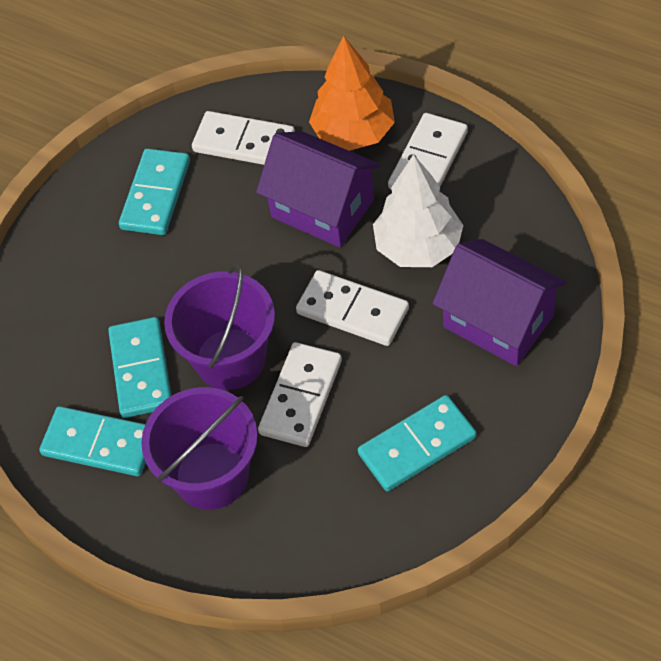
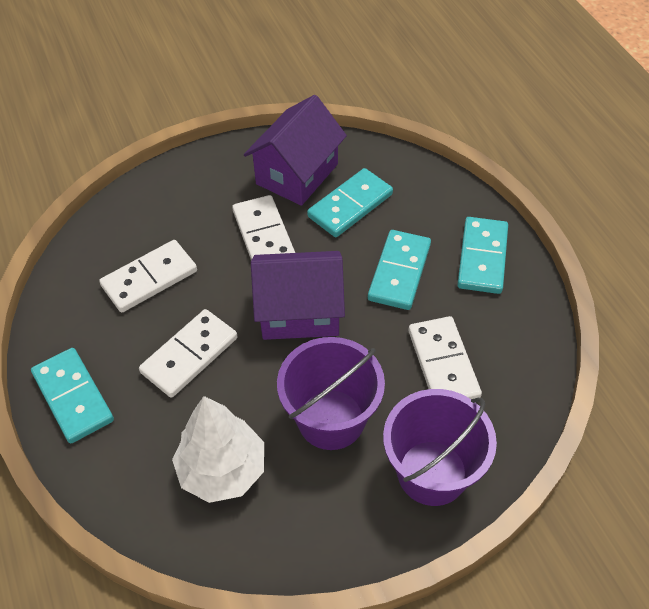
orange tree: 1 -> 0

